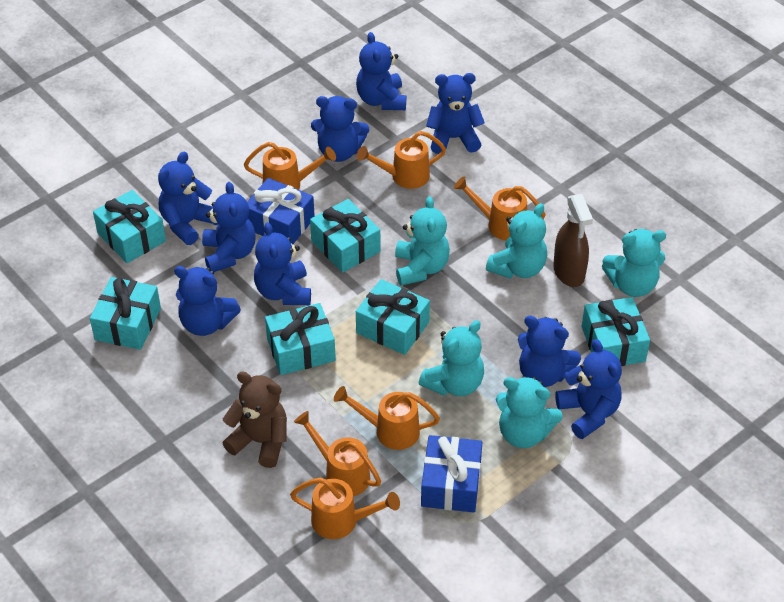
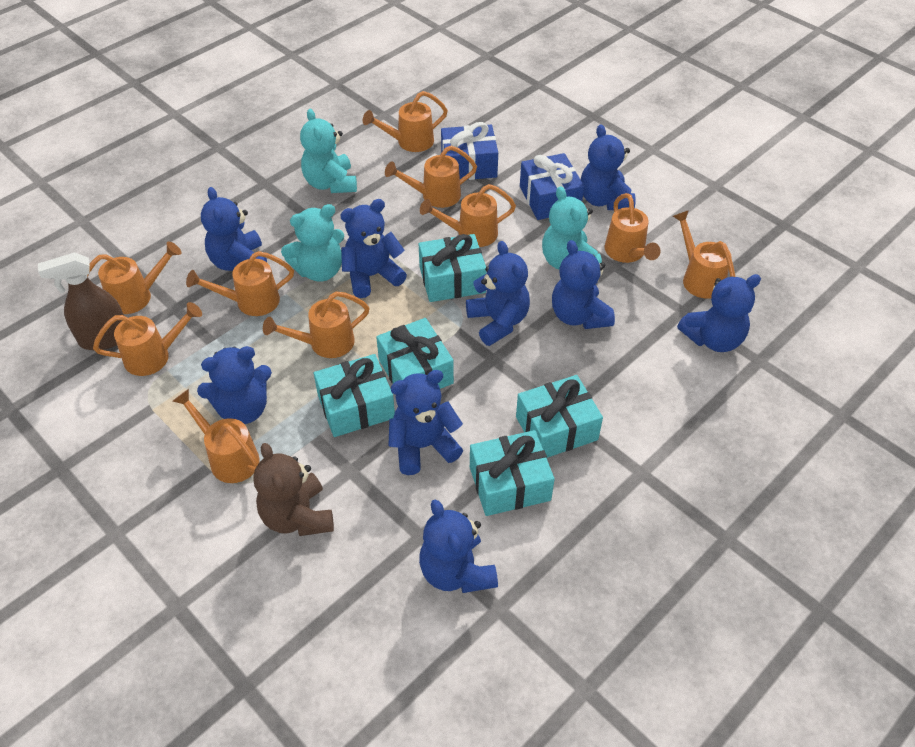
orange watering can: 6 -> 10
turquoise gift: 6 -> 5
turquoise teddy bear: 5 -> 3

